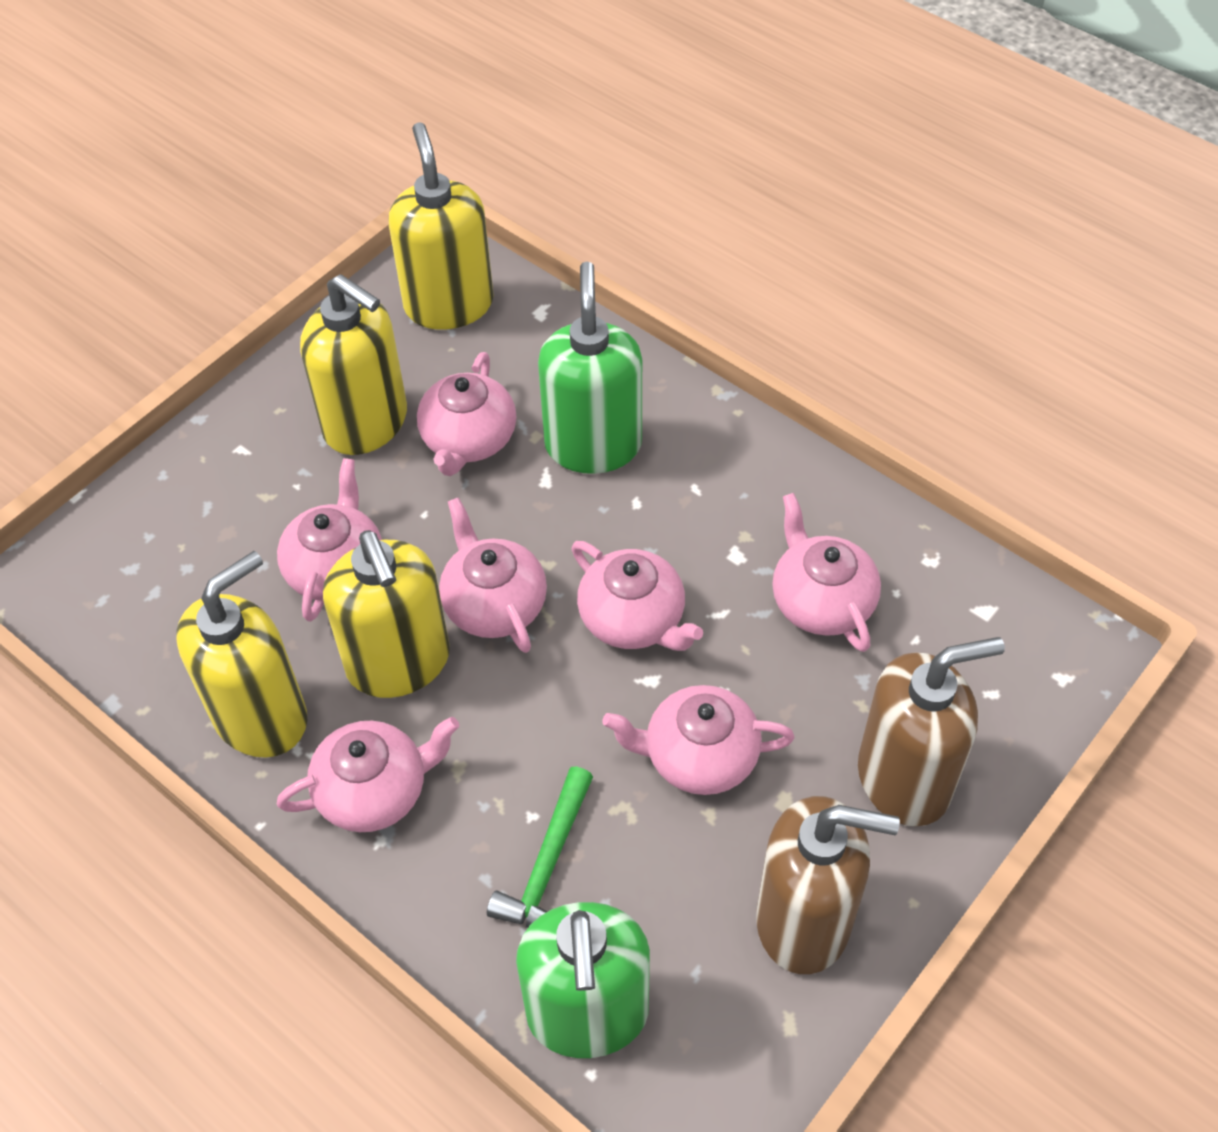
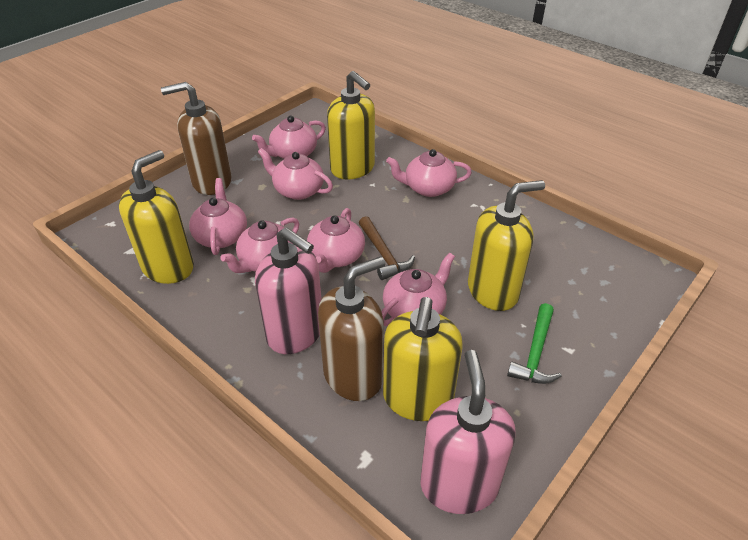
brown hammer: 0 -> 1
green soap dispenser: 2 -> 0
pink soap dispenser: 0 -> 2

